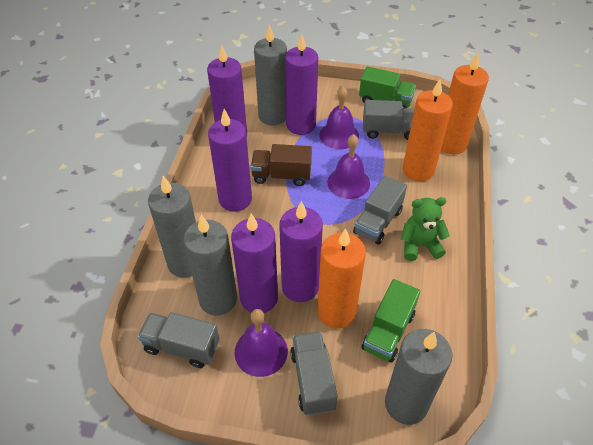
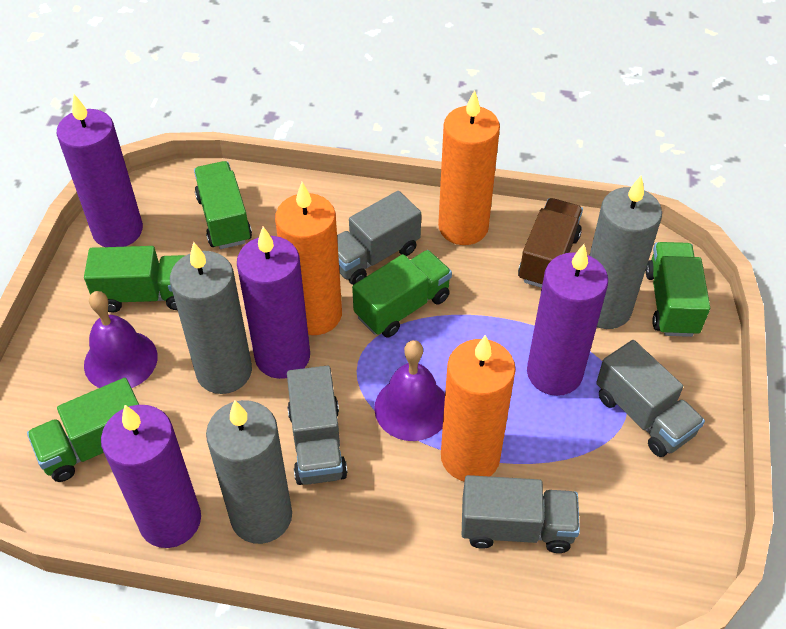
green teddy bear: 1 -> 0
green truck: 2 -> 5
grey candle: 4 -> 3
purple bell: 3 -> 2
purple candle: 5 -> 4

